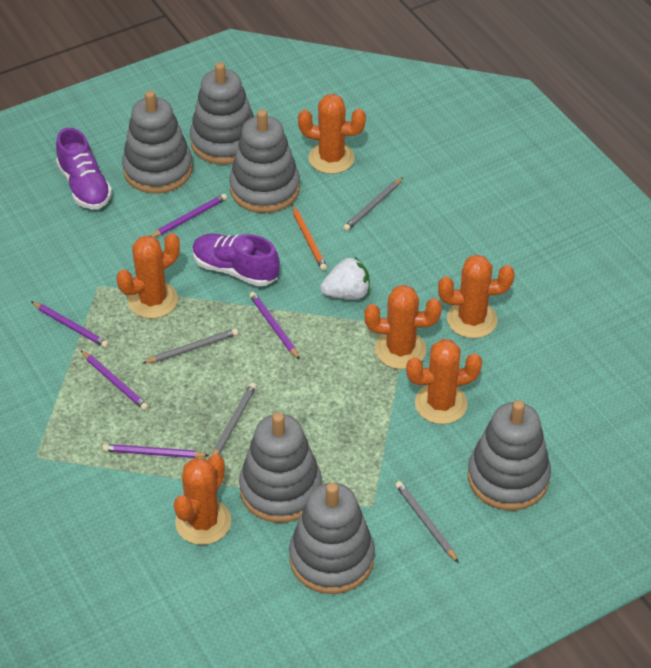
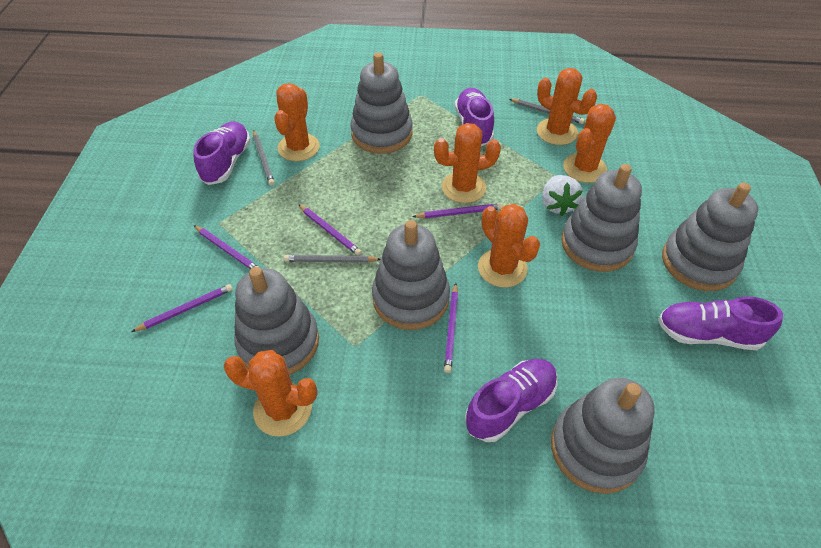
grey pencil: 4 -> 3
orange pencil: 1 -> 0
purple shoe: 2 -> 4

